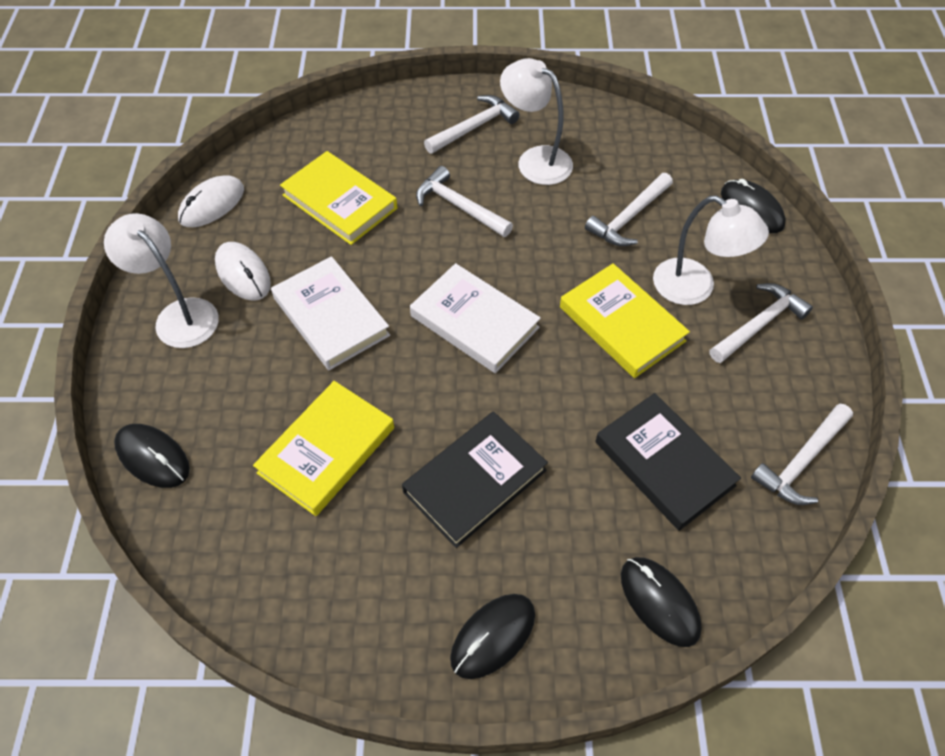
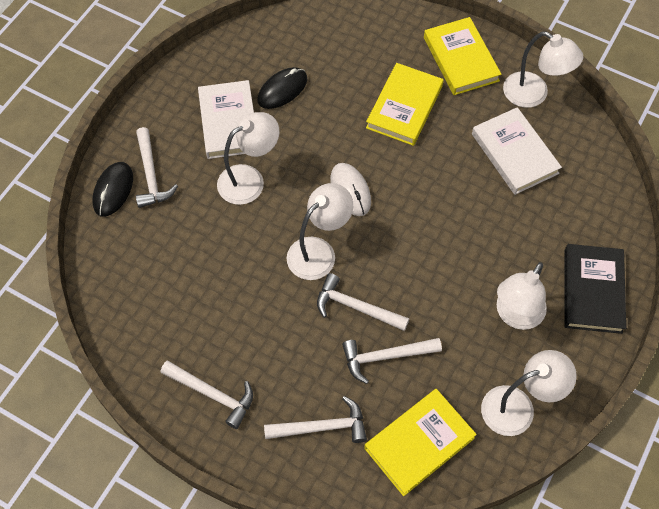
black book: 2 -> 1
black mouse: 4 -> 2
white lamp: 3 -> 5
white mouse: 2 -> 1

